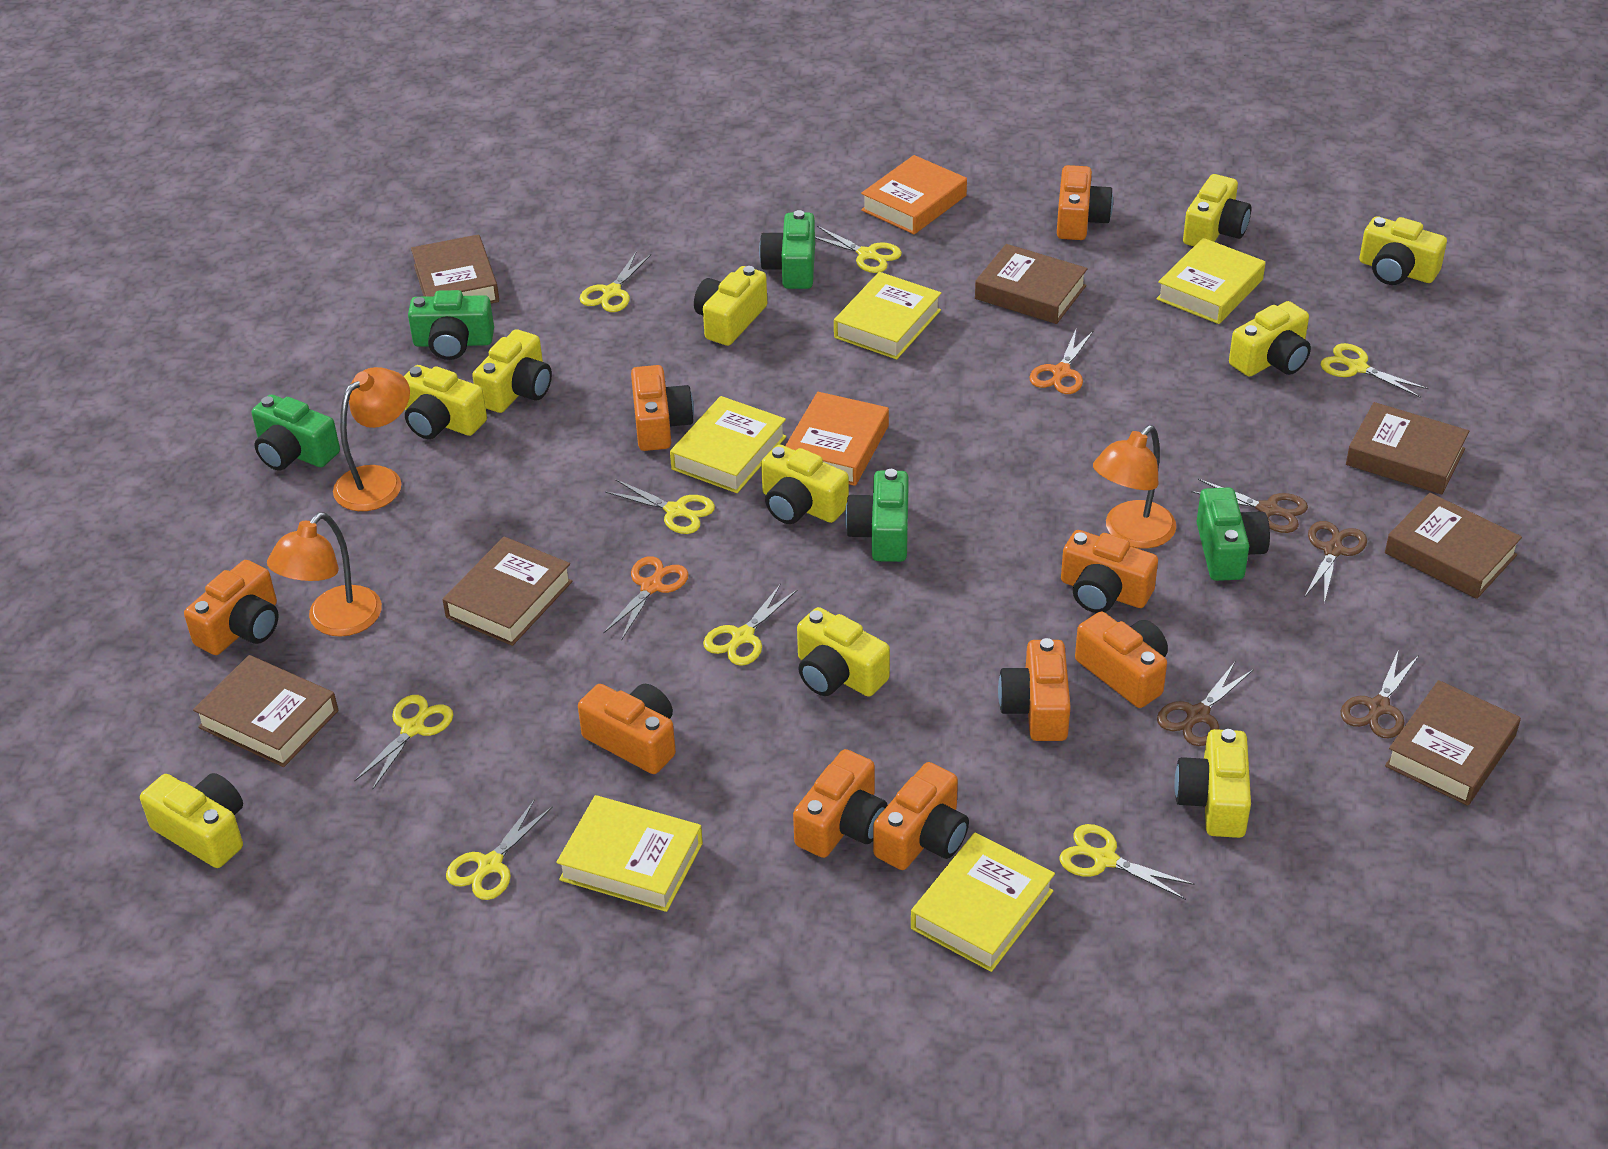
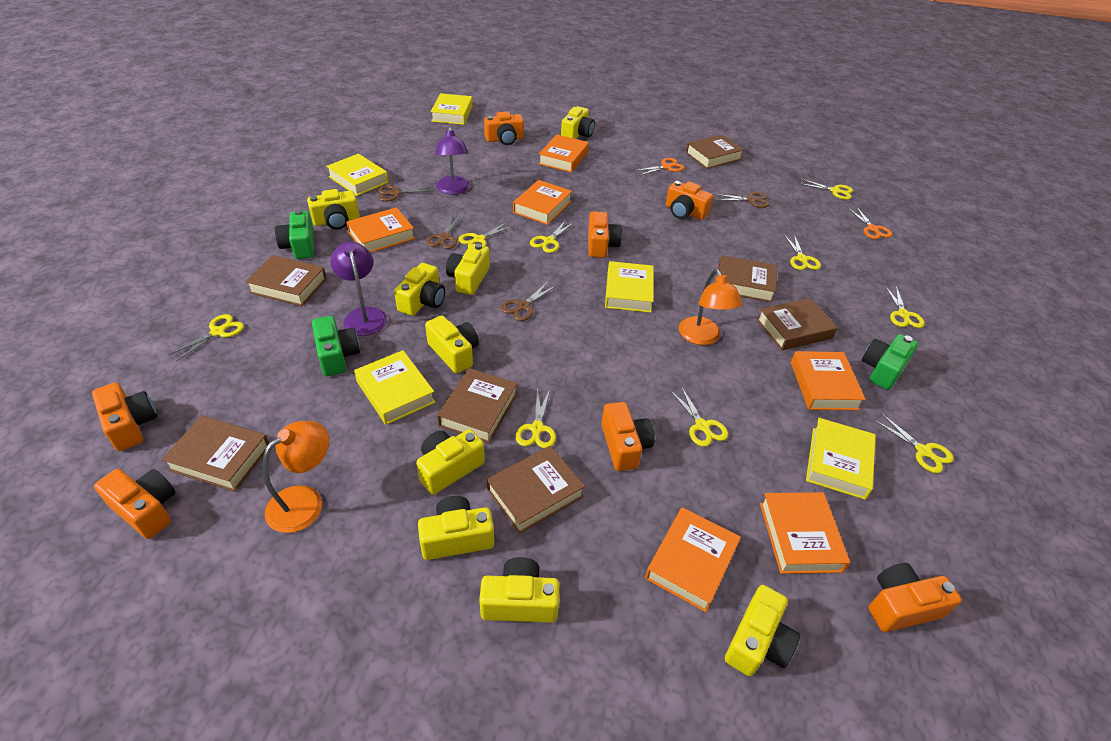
green camera: 5 -> 3
orange book: 2 -> 6
orange camera: 9 -> 7
orange lamp: 3 -> 2
purple lamp: 0 -> 2
yellow camera: 10 -> 9
yellow scissors: 8 -> 9

